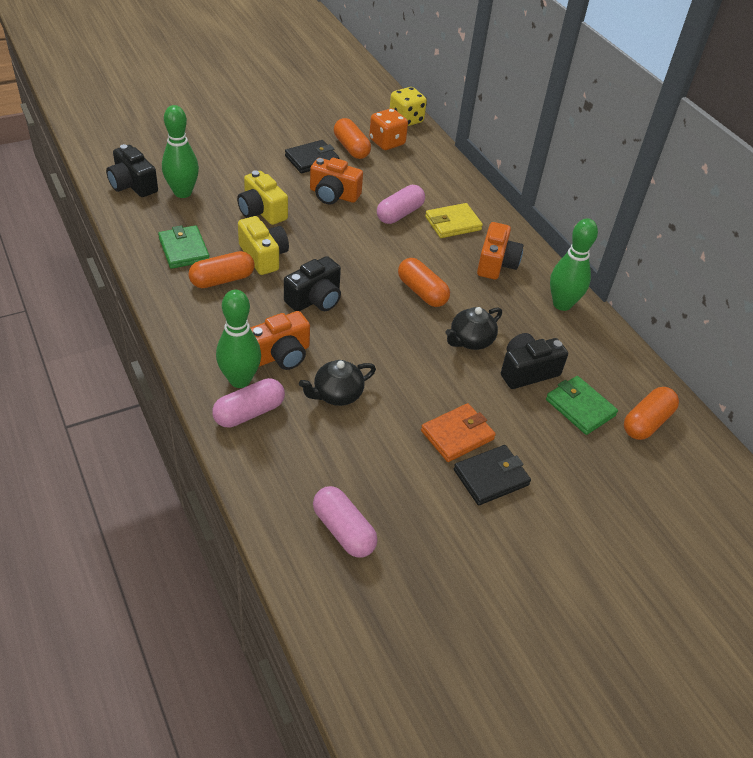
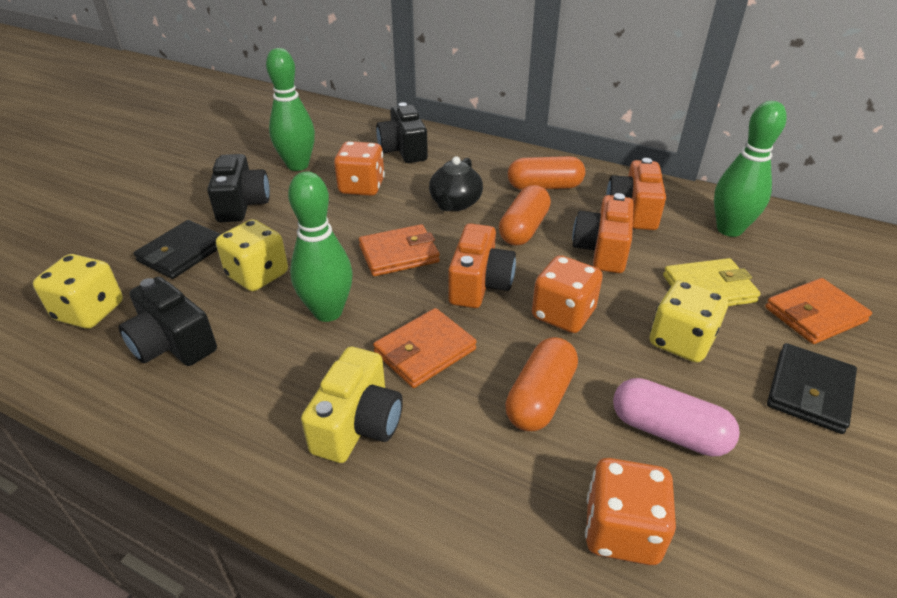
black teapot: 2 -> 1
green wallet: 2 -> 0
orange capsule: 4 -> 3
orange dice: 1 -> 3
orange wallet: 1 -> 3
pink capsule: 3 -> 1
yellow camera: 2 -> 1
yellow dice: 1 -> 3

